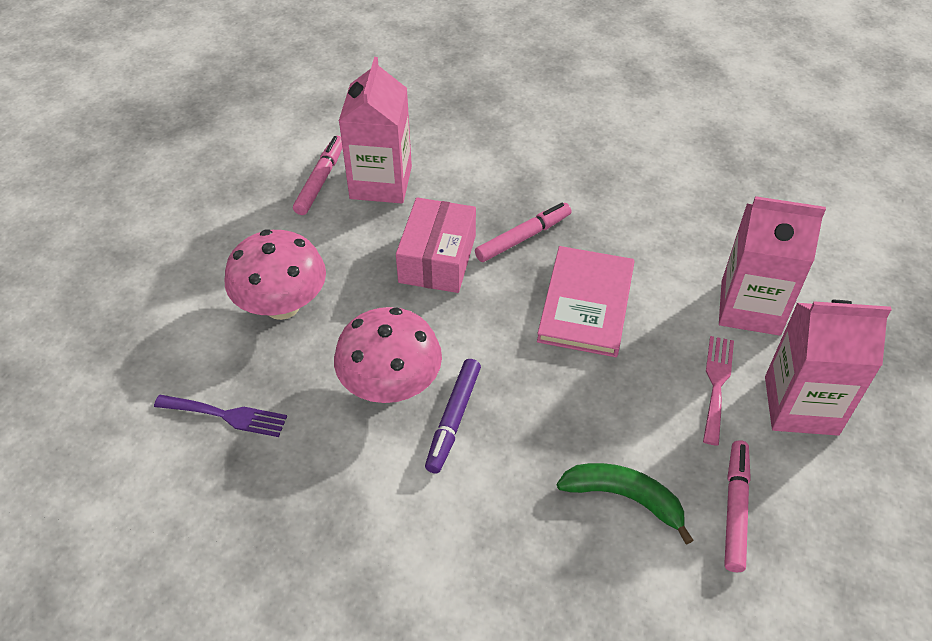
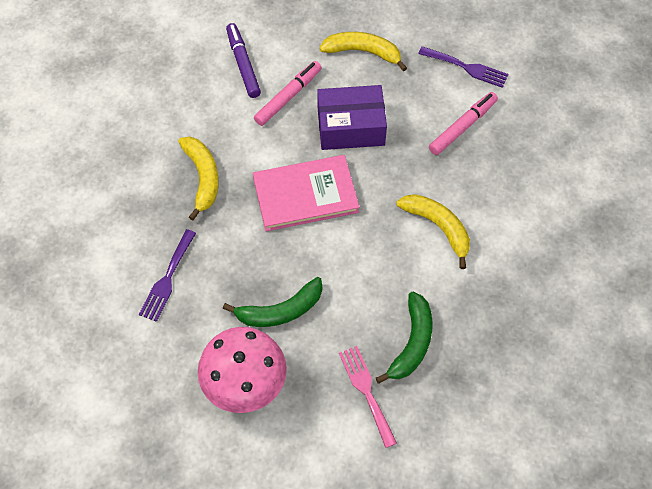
green banana: 1 -> 2
pink box: 1 -> 0
pink carton: 3 -> 0
pink marker: 3 -> 2
pink mushroom: 2 -> 1
purple box: 0 -> 1
purple fork: 1 -> 2
yellow banana: 0 -> 3

